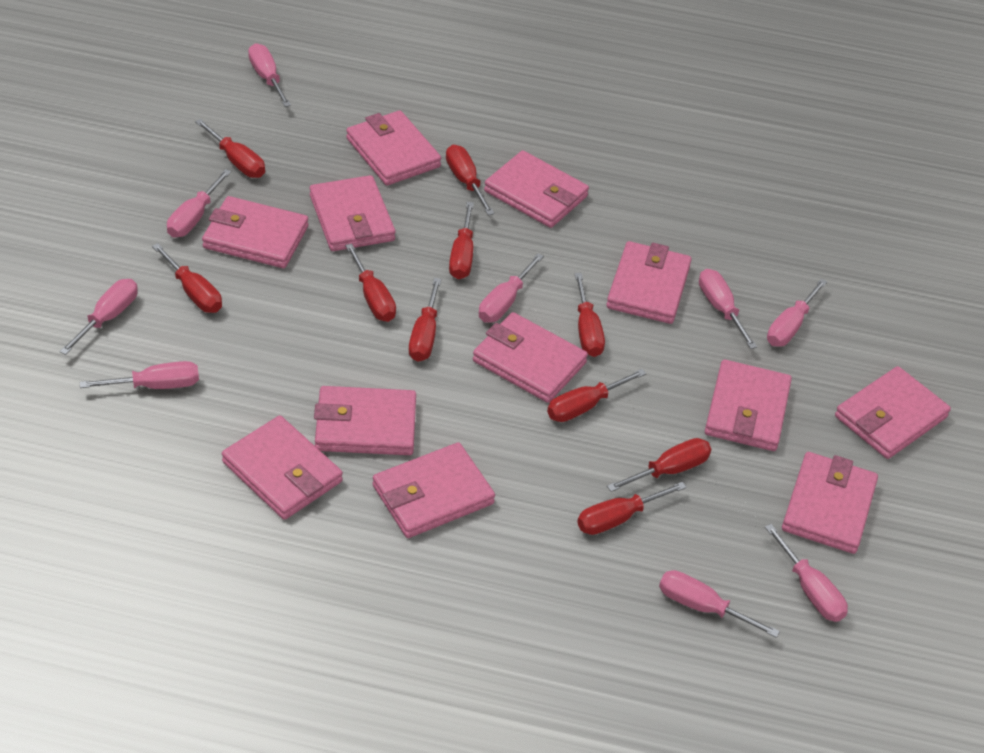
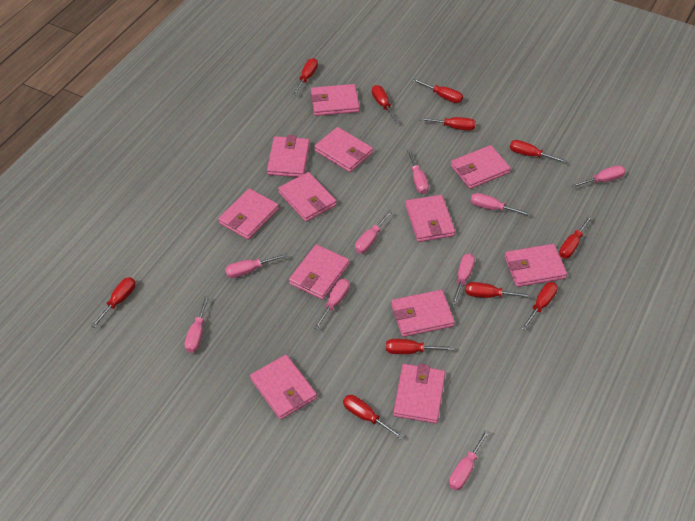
red screwdriver: 10 -> 11

